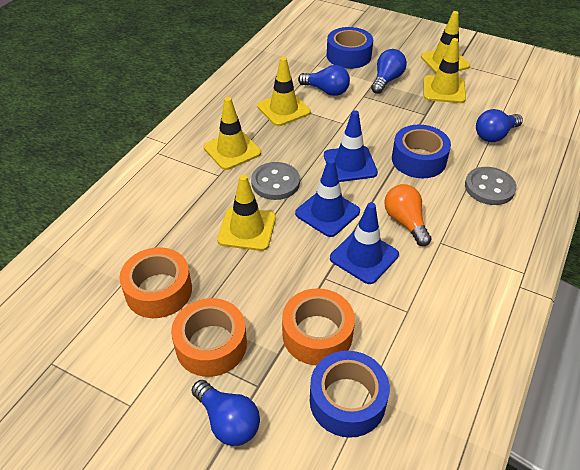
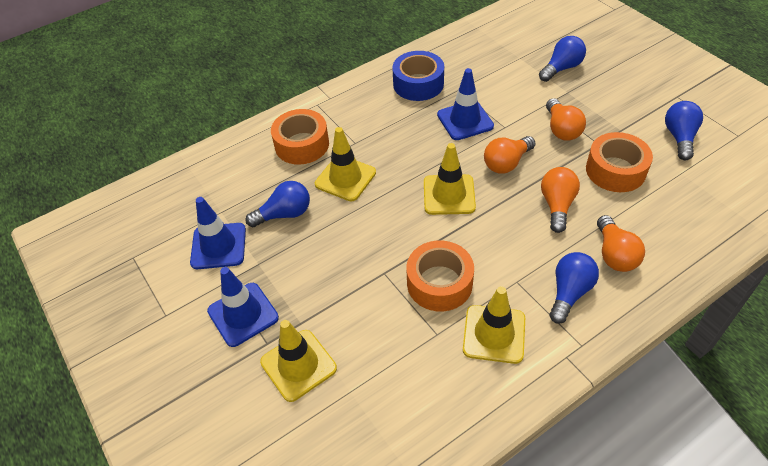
blue tape: 3 -> 1
grey button: 2 -> 0
orange light bulb: 1 -> 4
yellow traffic cone: 5 -> 4

